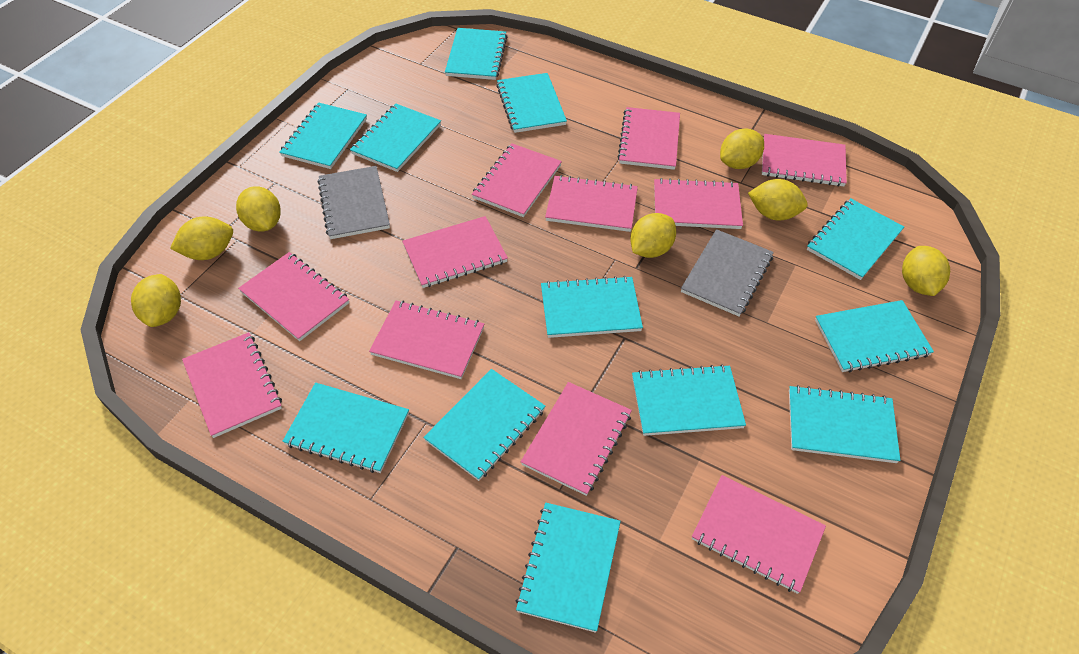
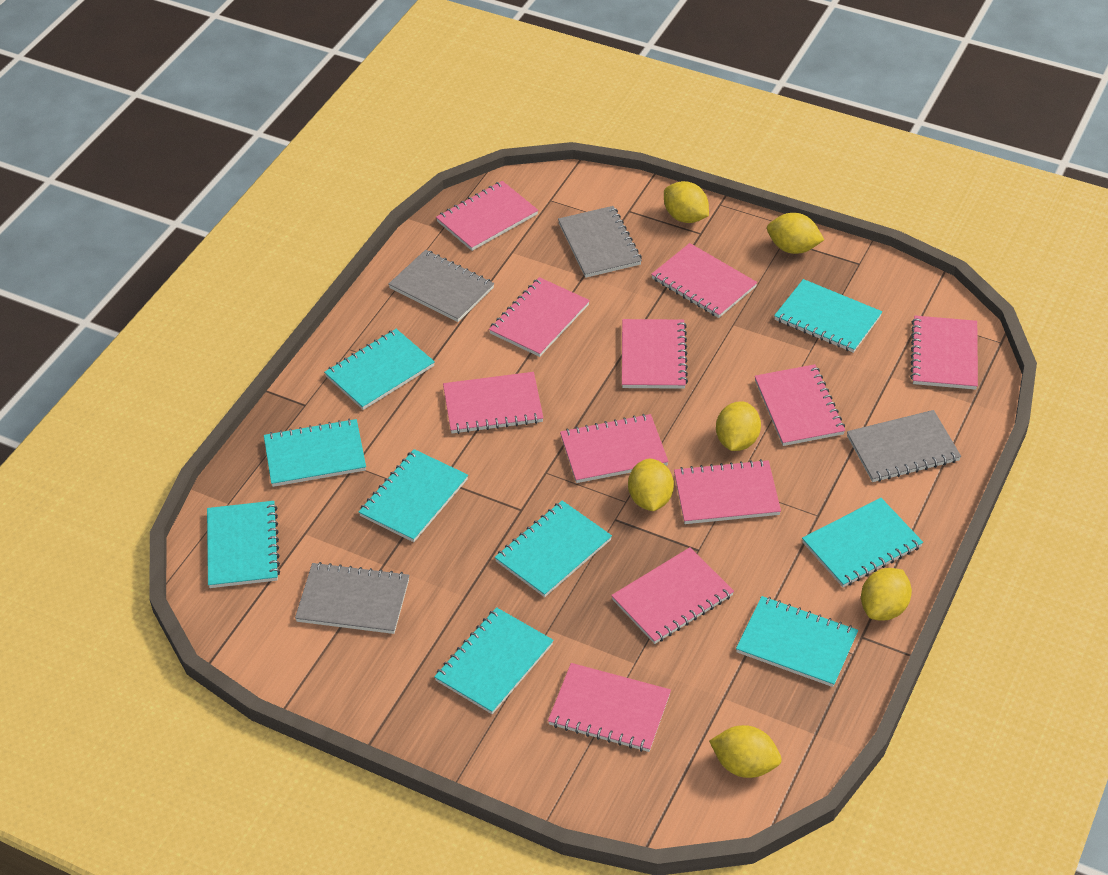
grey notebook: 2 -> 4
turquoise notebook: 12 -> 9
yellow lemon: 7 -> 6

